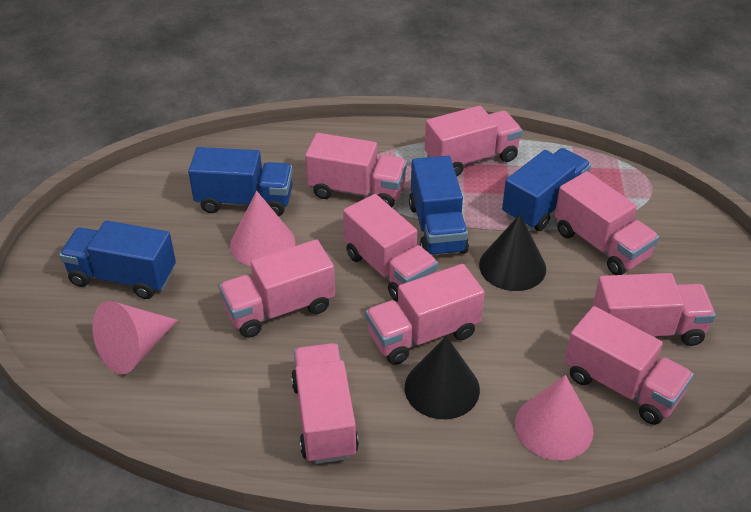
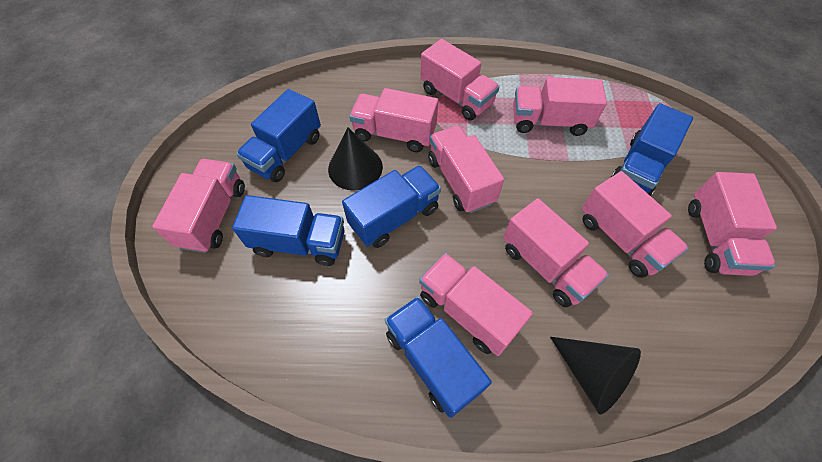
blue truck: 4 -> 5
pink cone: 3 -> 0

